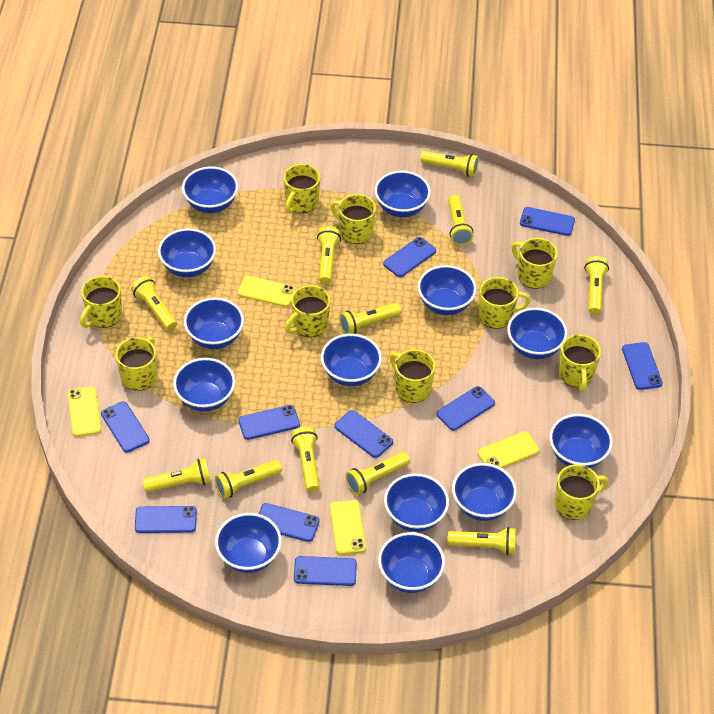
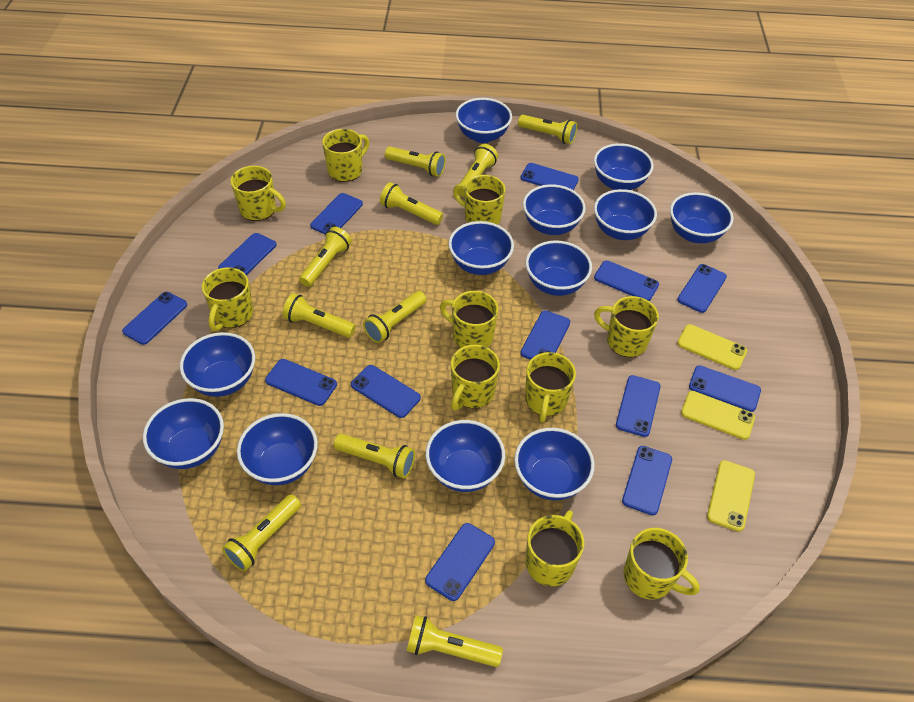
blue bowl: 13 -> 12
blue phone: 10 -> 13
yellow flashlight: 11 -> 10
yellow phone: 4 -> 3

